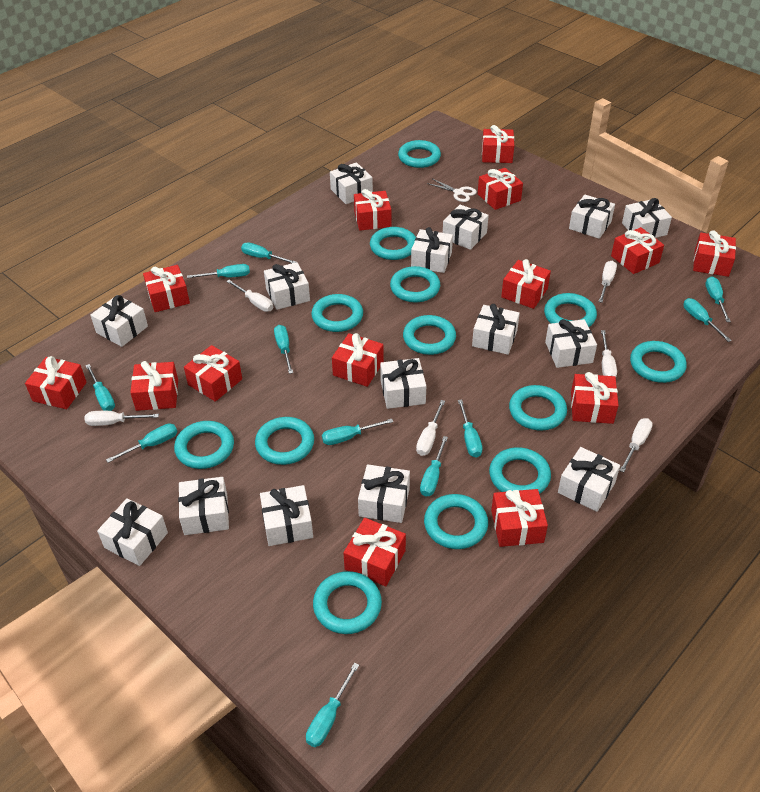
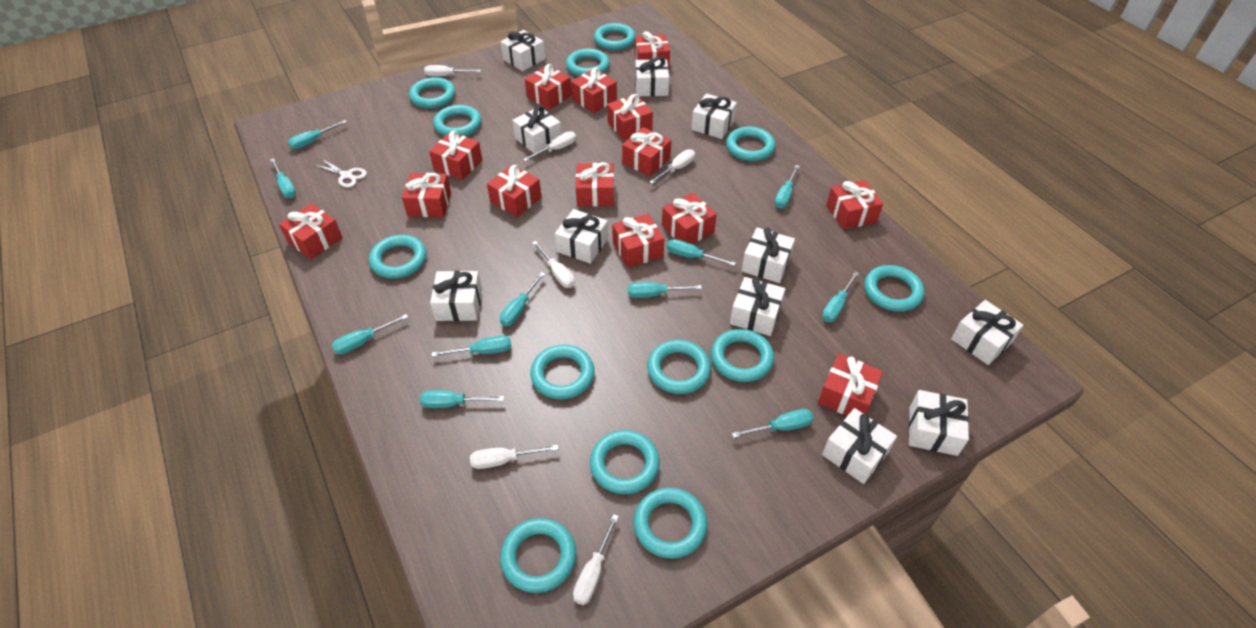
white gift: 15 -> 11

